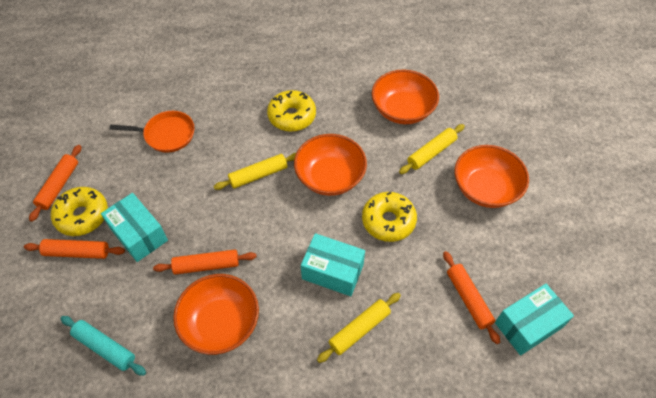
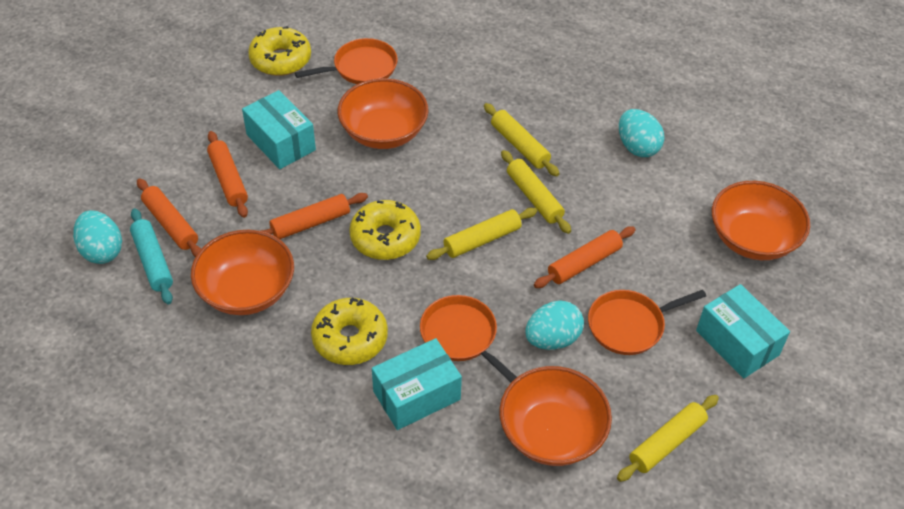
orange pan: 1 -> 3
turquoise egg: 0 -> 3
yellow rolling pin: 3 -> 4

